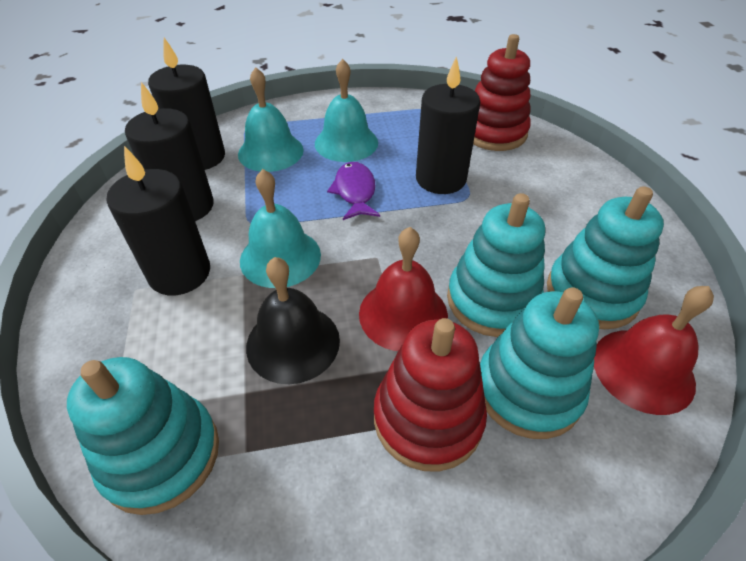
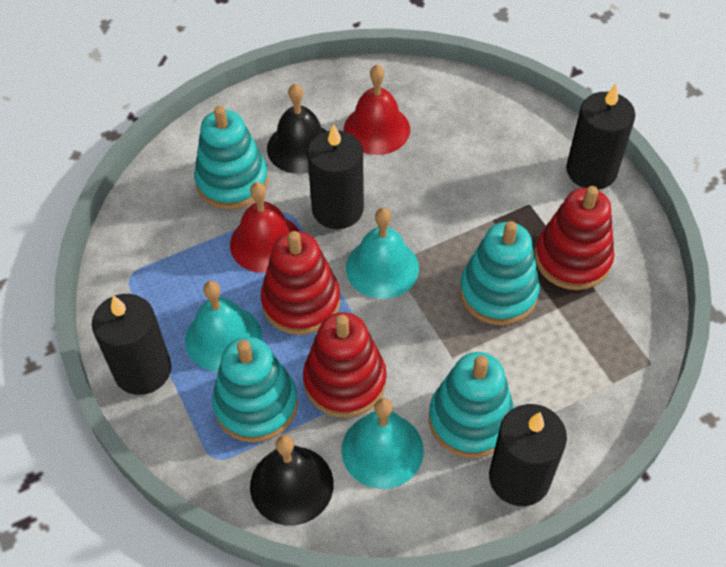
black bell: 1 -> 2
purple fish: 1 -> 0
red stacking toy: 2 -> 3

